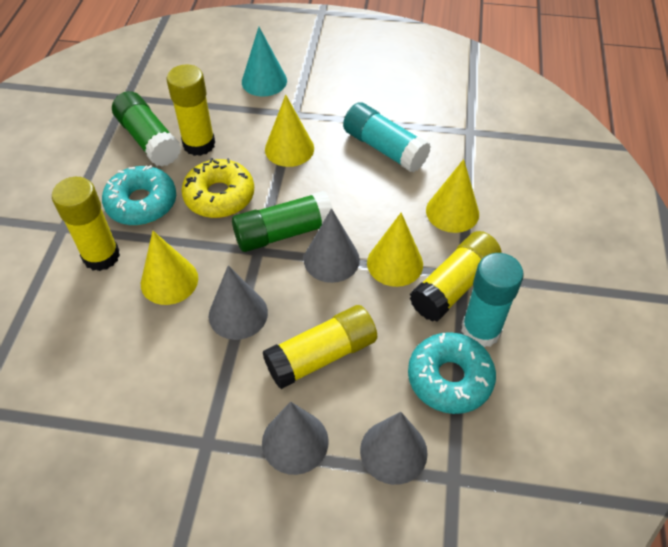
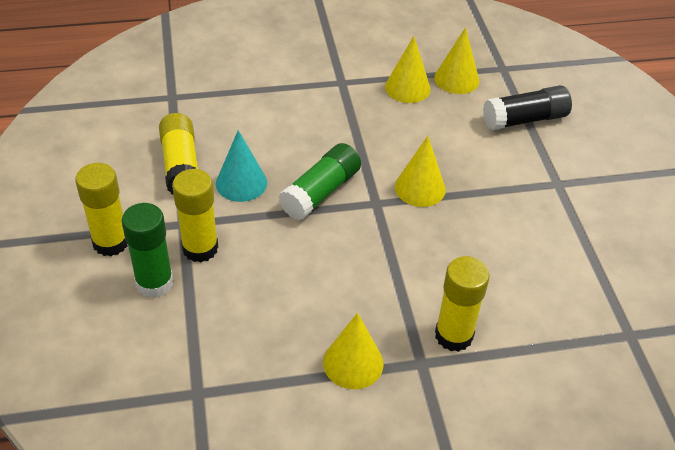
black glue stick: 0 -> 1
grey cone: 4 -> 0
turquoise donut: 2 -> 0
turquoise glue stick: 2 -> 0
yellow donut: 1 -> 0

